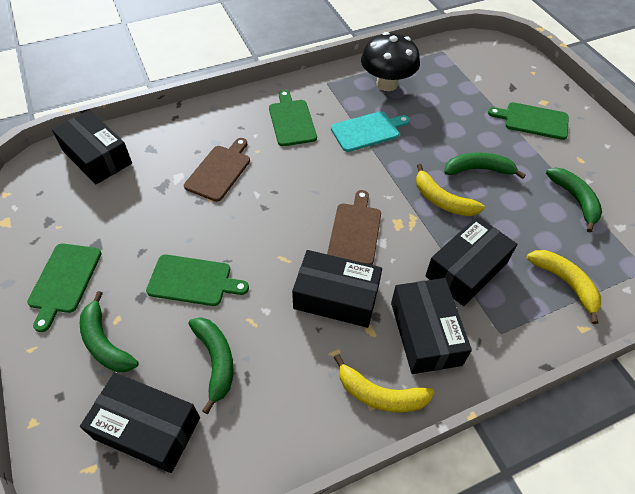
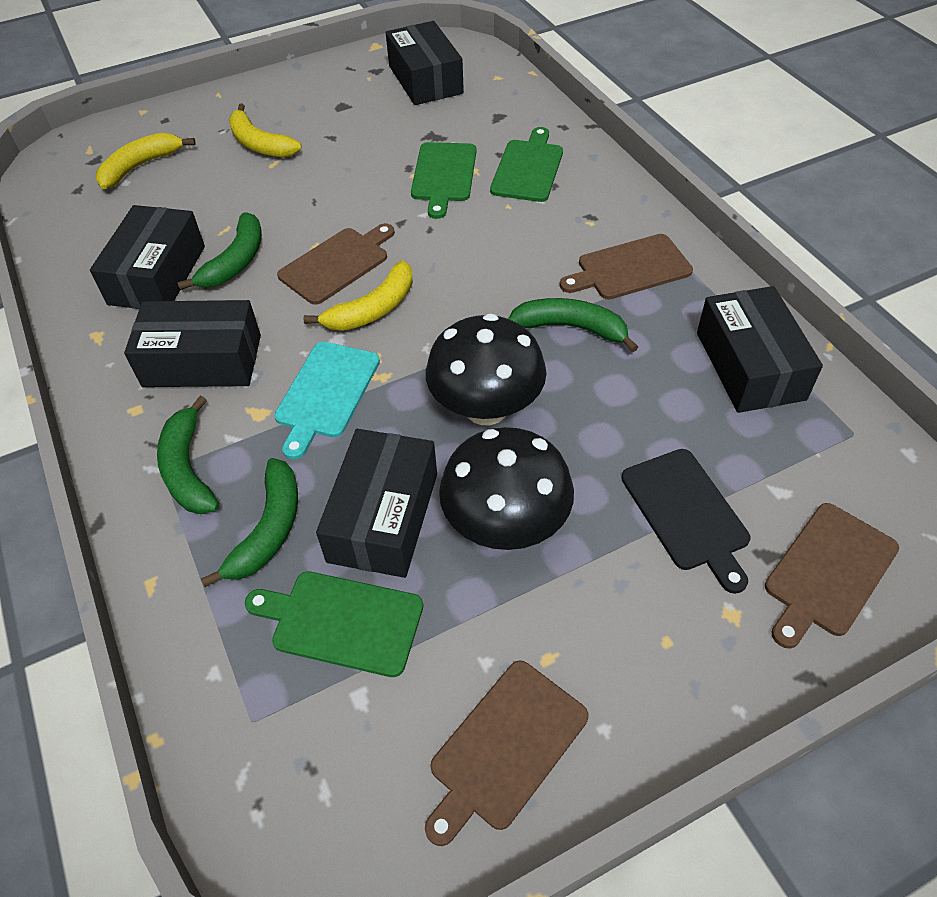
black cutting board: 0 -> 1
black mushroom: 1 -> 2
brown cutting board: 2 -> 4
green cutting board: 4 -> 3

